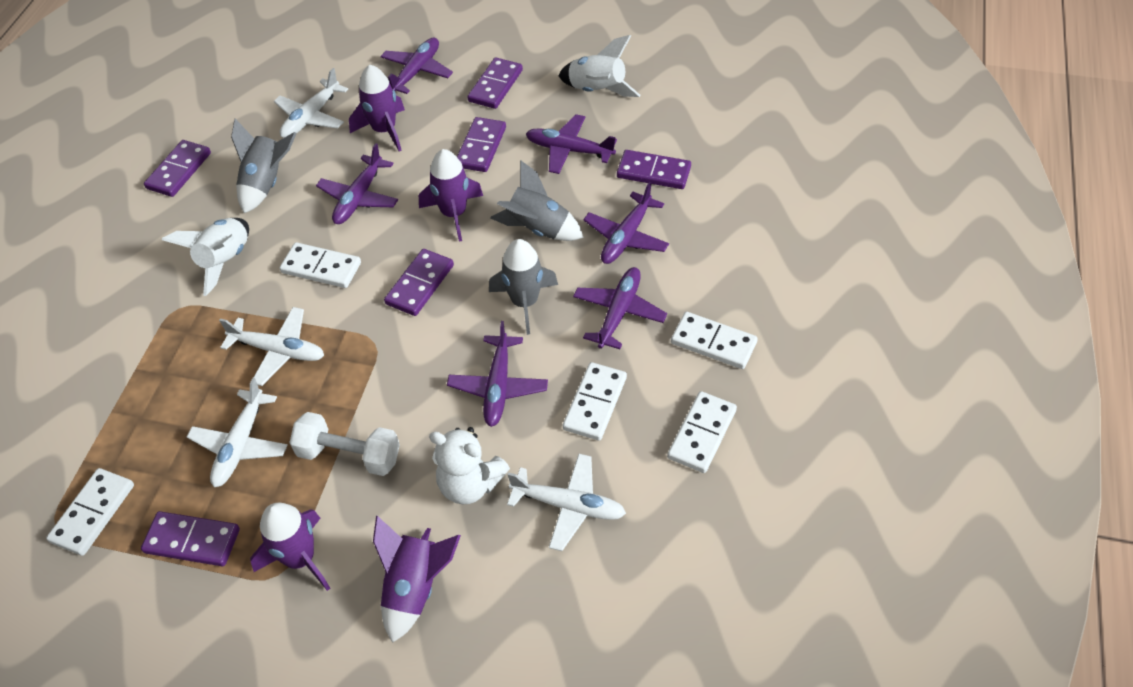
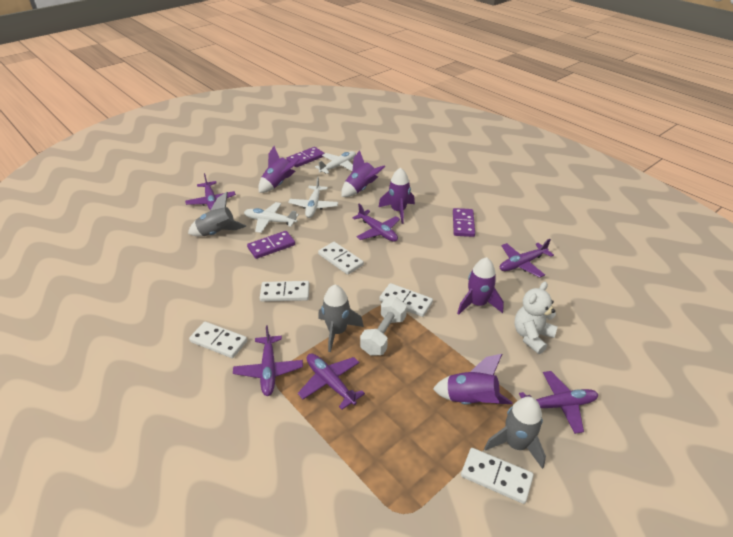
purple domino: 6 -> 3
purple rocket: 4 -> 5
white plane: 4 -> 3
white rocket: 2 -> 0

